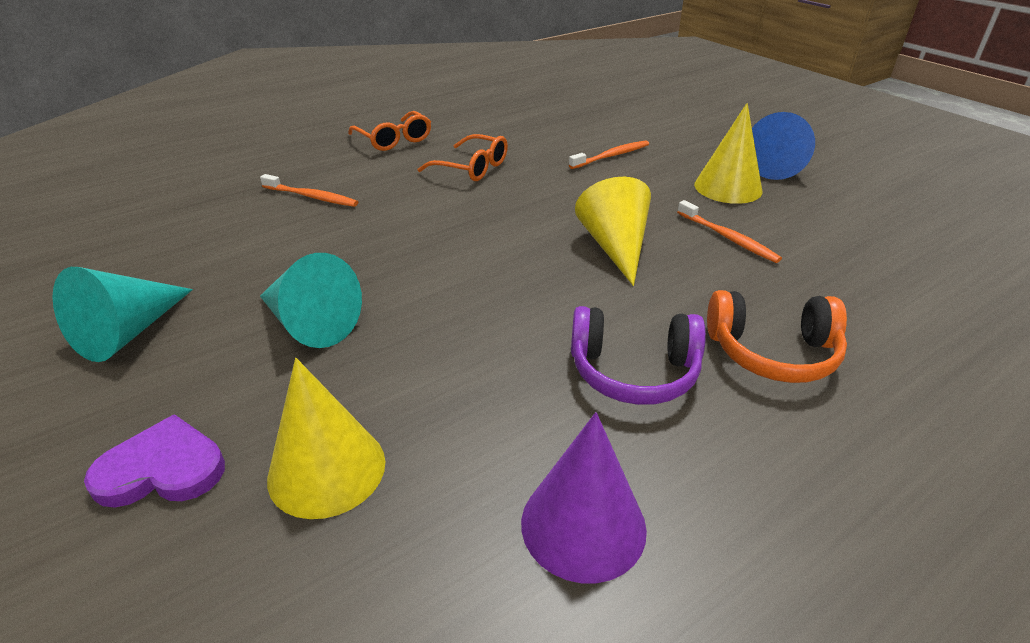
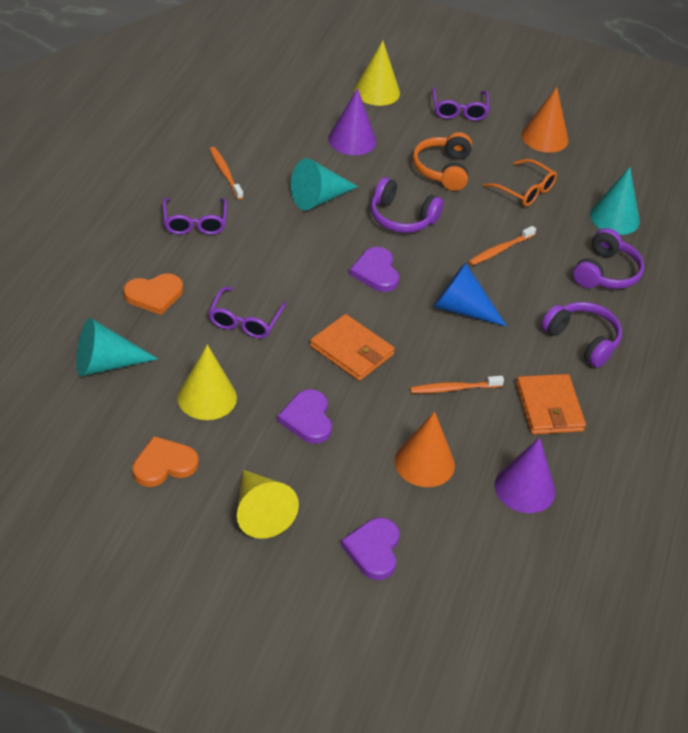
orange cone: 0 -> 2
orange glasses: 2 -> 1
orange heart: 0 -> 2
orange wallet: 0 -> 2
purple cone: 1 -> 2
purple glasses: 0 -> 3
purple headphones: 1 -> 3
purple heart: 1 -> 3
turquoise cone: 2 -> 3

